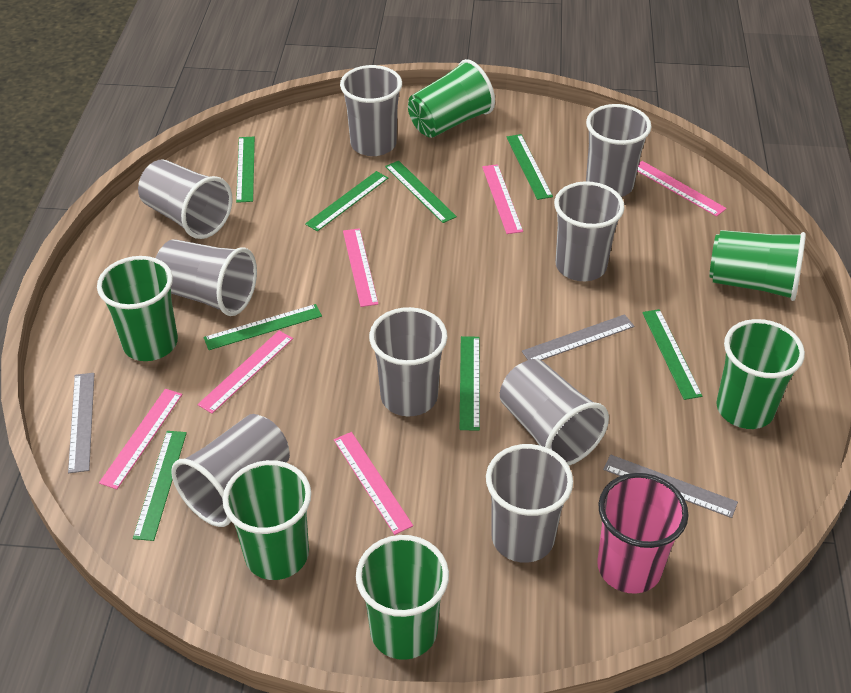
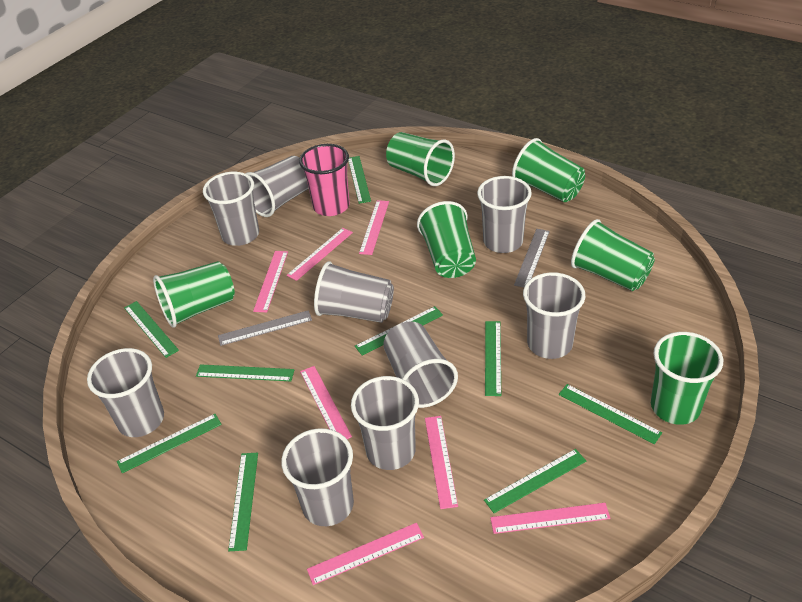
green ruler: 8 -> 9
grey ruler: 3 -> 2
pink ruler: 6 -> 7

